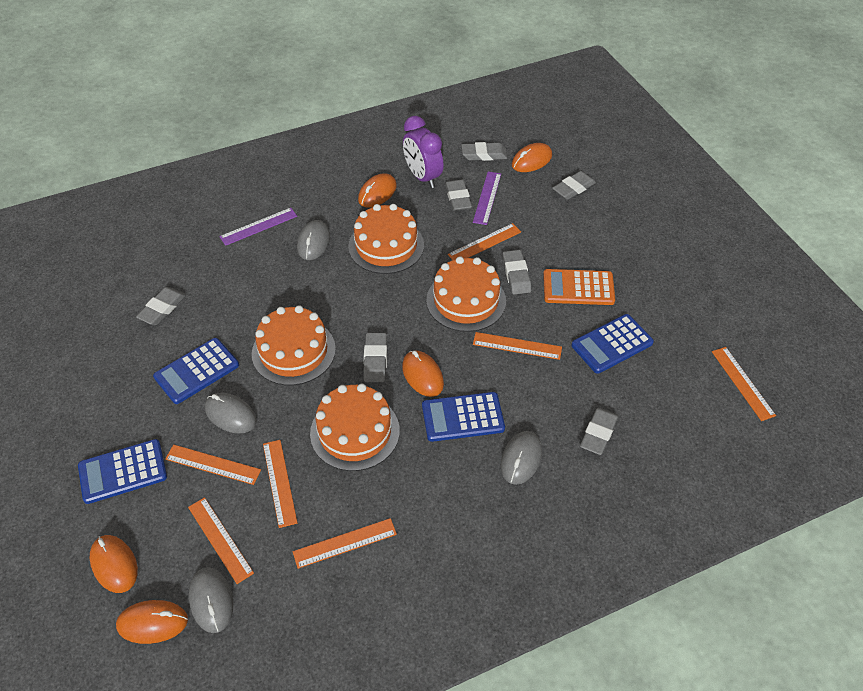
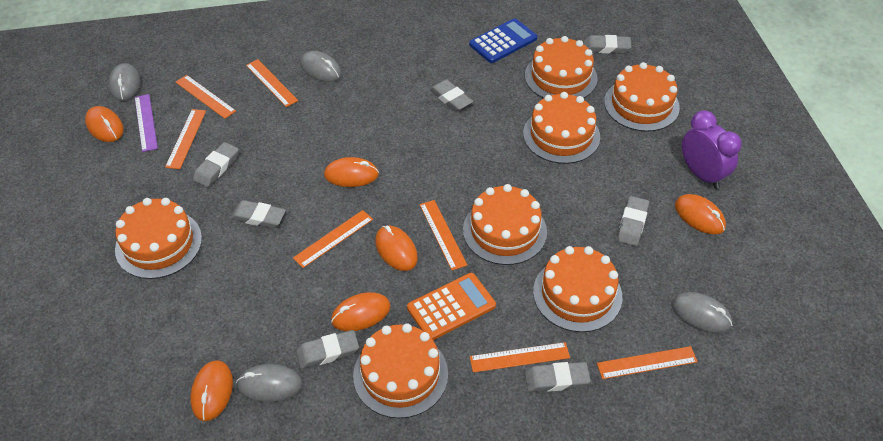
blue calculator: 4 -> 1
orange cake: 4 -> 7
orange mouse: 5 -> 6
purple ruler: 2 -> 1

